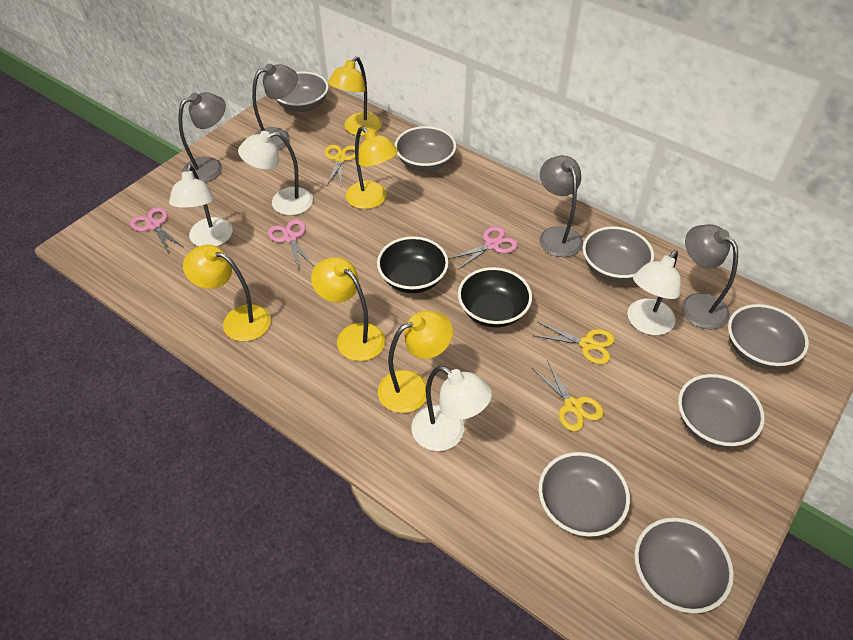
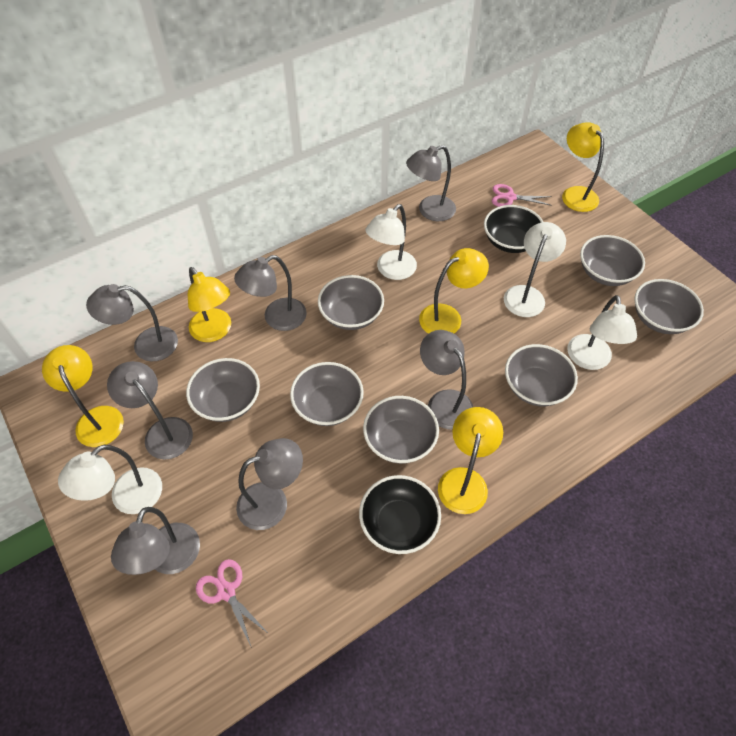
grey lamp: 4 -> 7
pink scissors: 3 -> 2
yellow scissors: 3 -> 0

